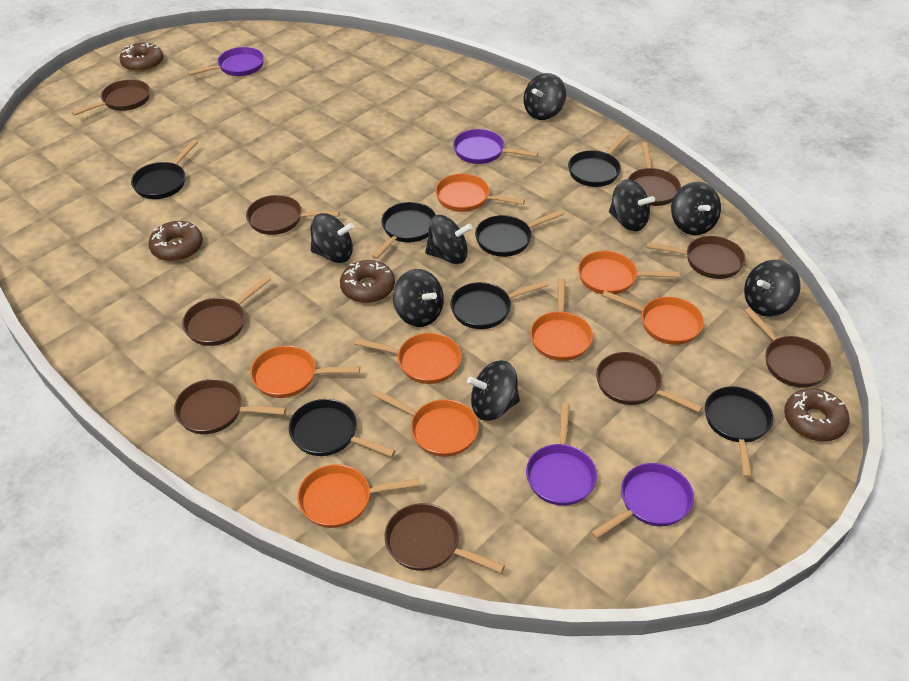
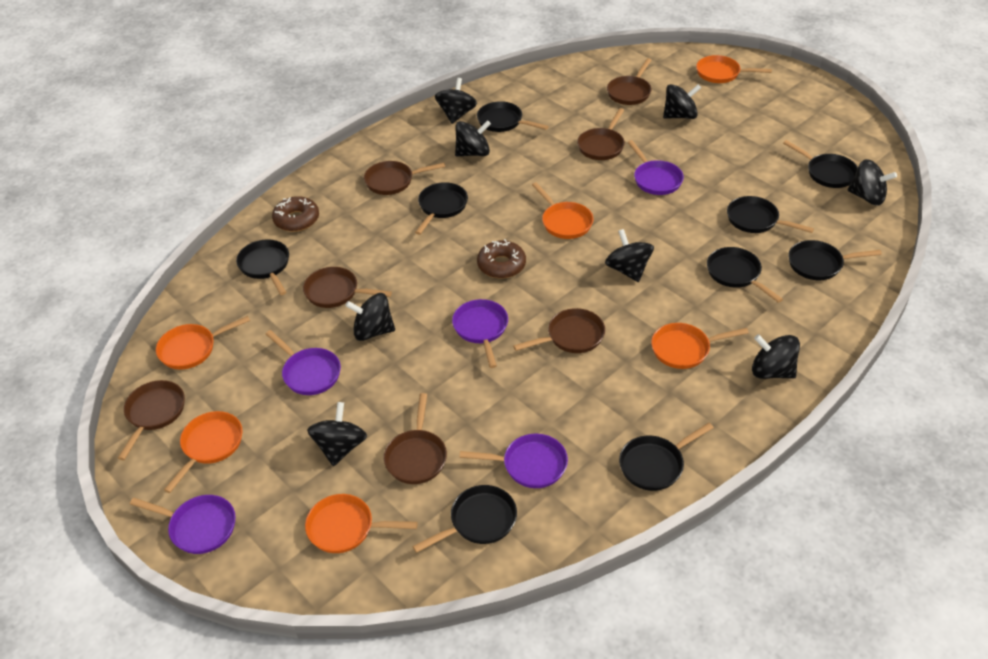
black pan: 7 -> 9
brown donut: 4 -> 2
brown pan: 9 -> 7
orange pan: 8 -> 6
purple pan: 4 -> 5

